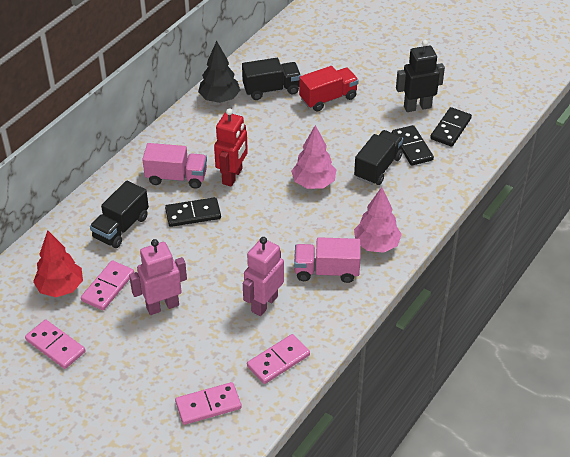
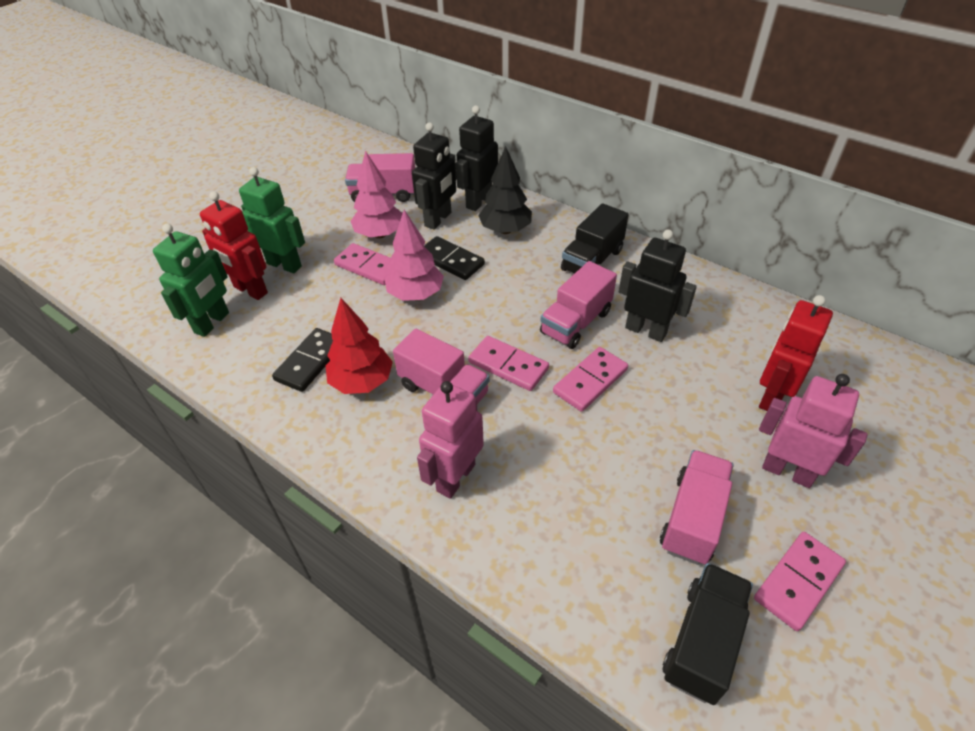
black domino: 3 -> 2
black robot: 1 -> 3
black truck: 3 -> 2
green robot: 0 -> 2
pink truck: 2 -> 4
red robot: 1 -> 2
red truck: 1 -> 0

